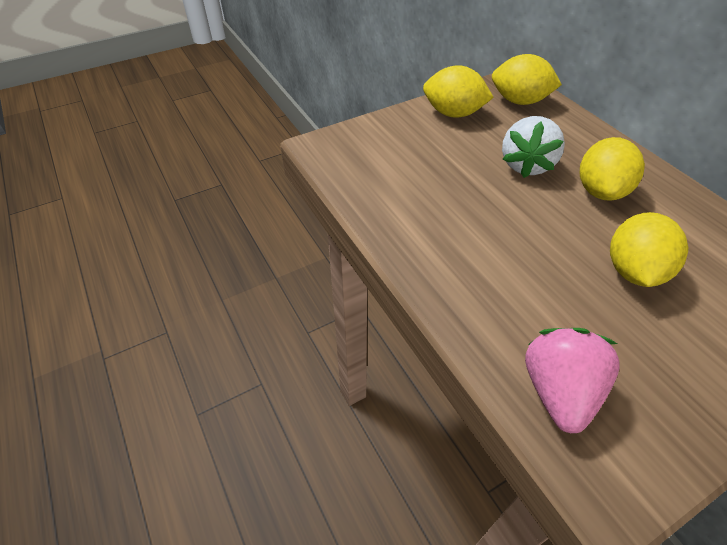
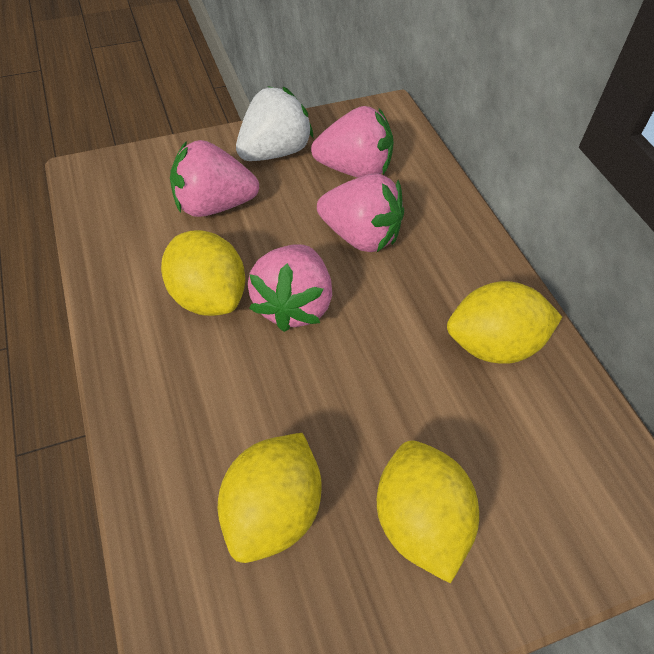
pink strawberry: 1 -> 4

